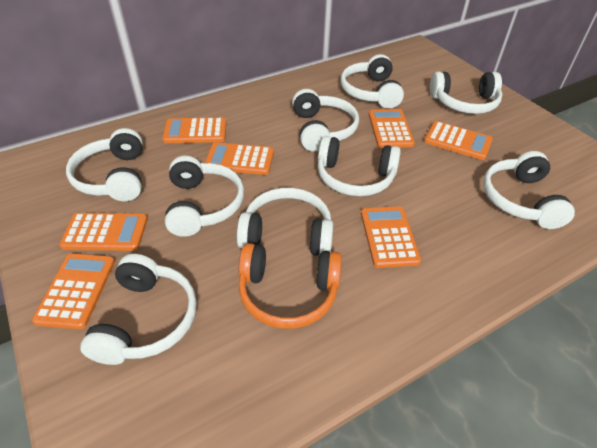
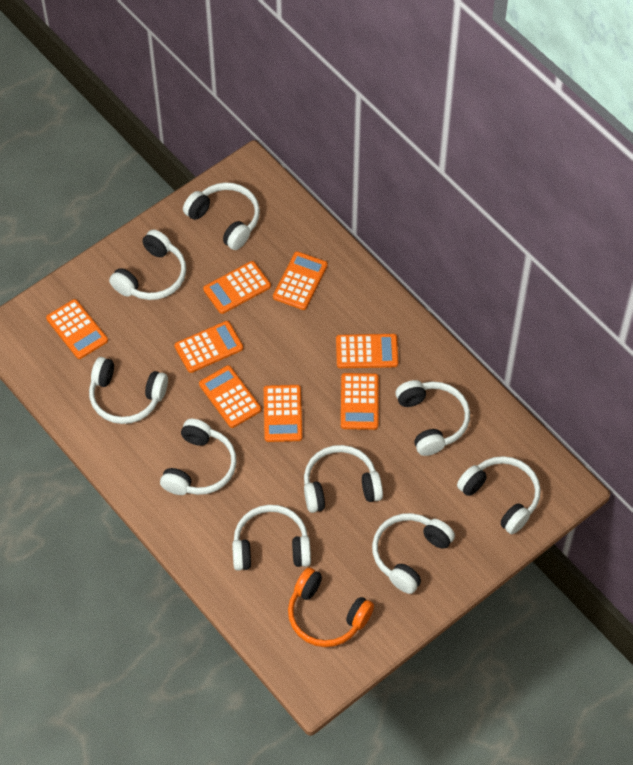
orange calculator: 7 -> 8

